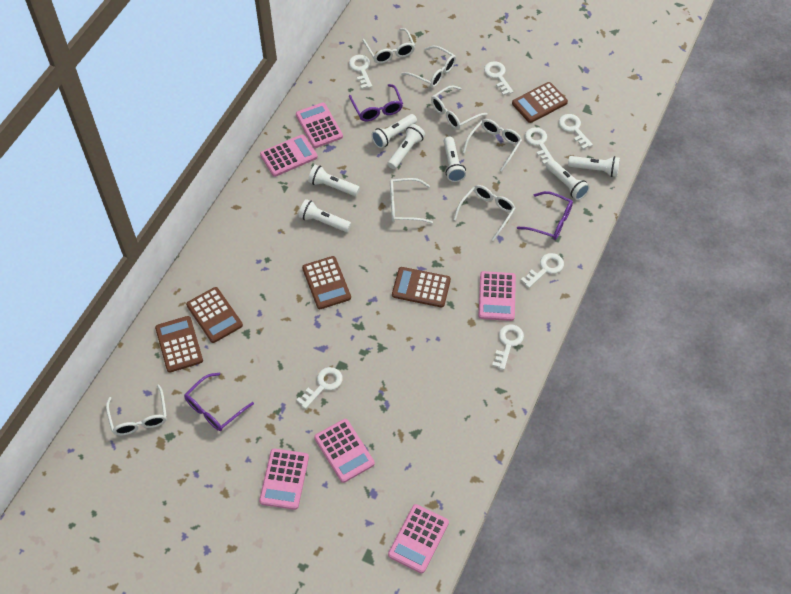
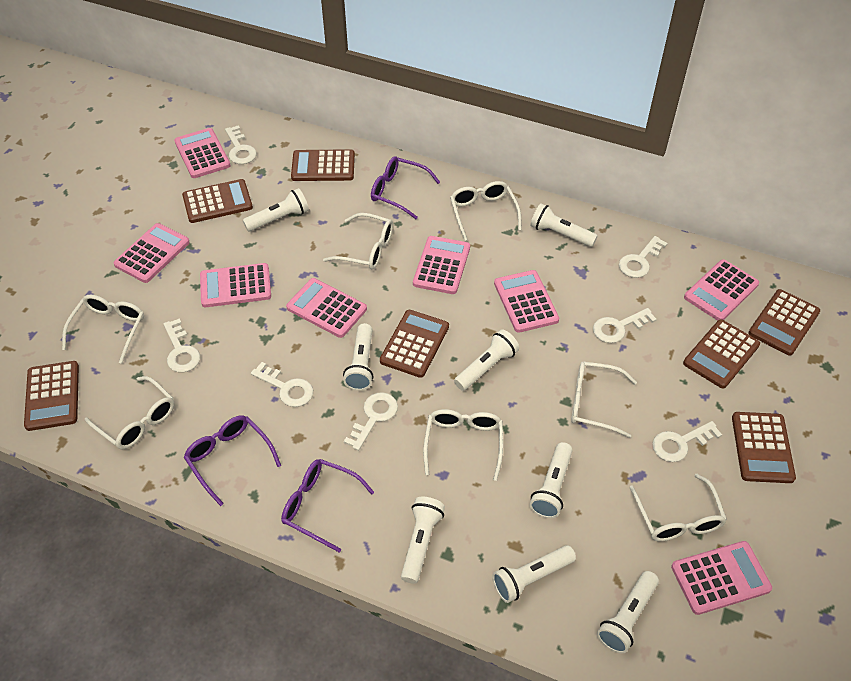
brown calculator: 5 -> 7
pink calculator: 6 -> 8
white flashlight: 7 -> 8

